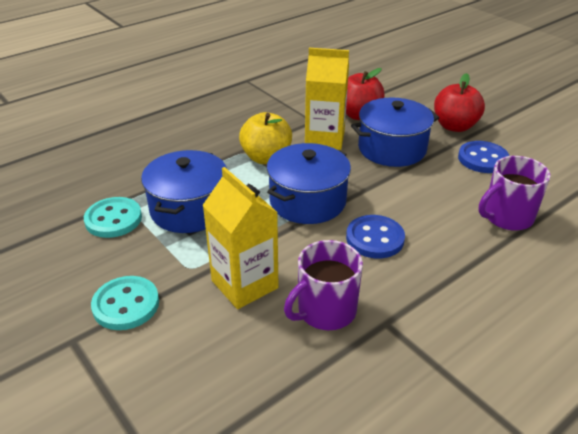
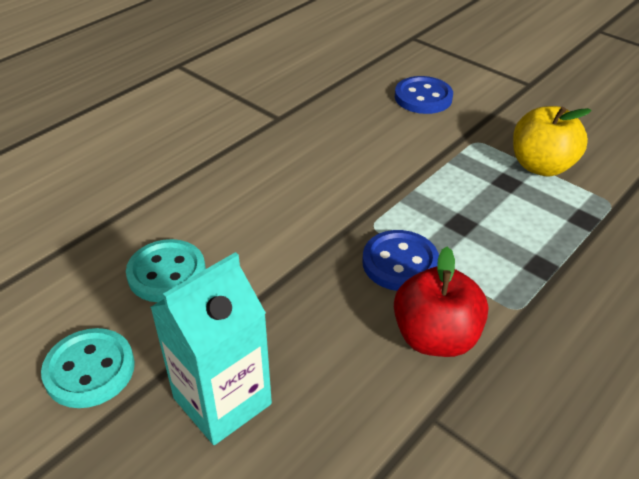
blue pot: 3 -> 0
purple mug: 2 -> 0
red apple: 2 -> 1
turquoise carton: 0 -> 1
yellow carton: 2 -> 0

